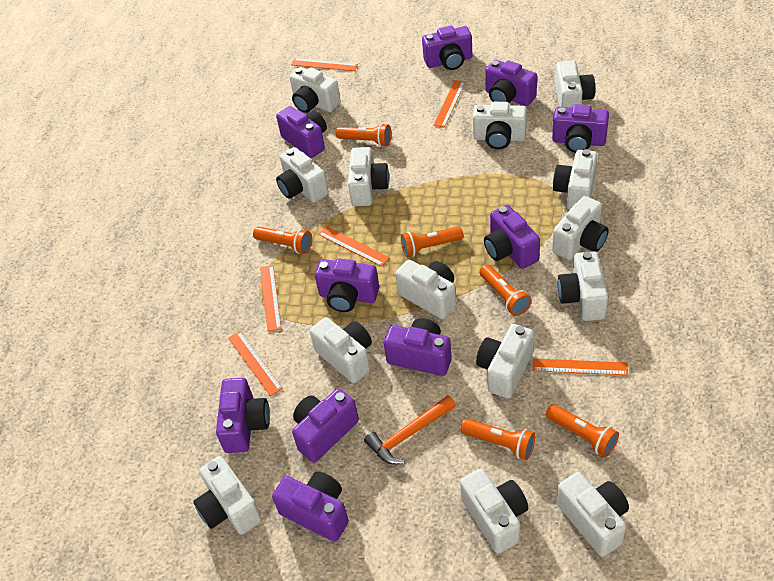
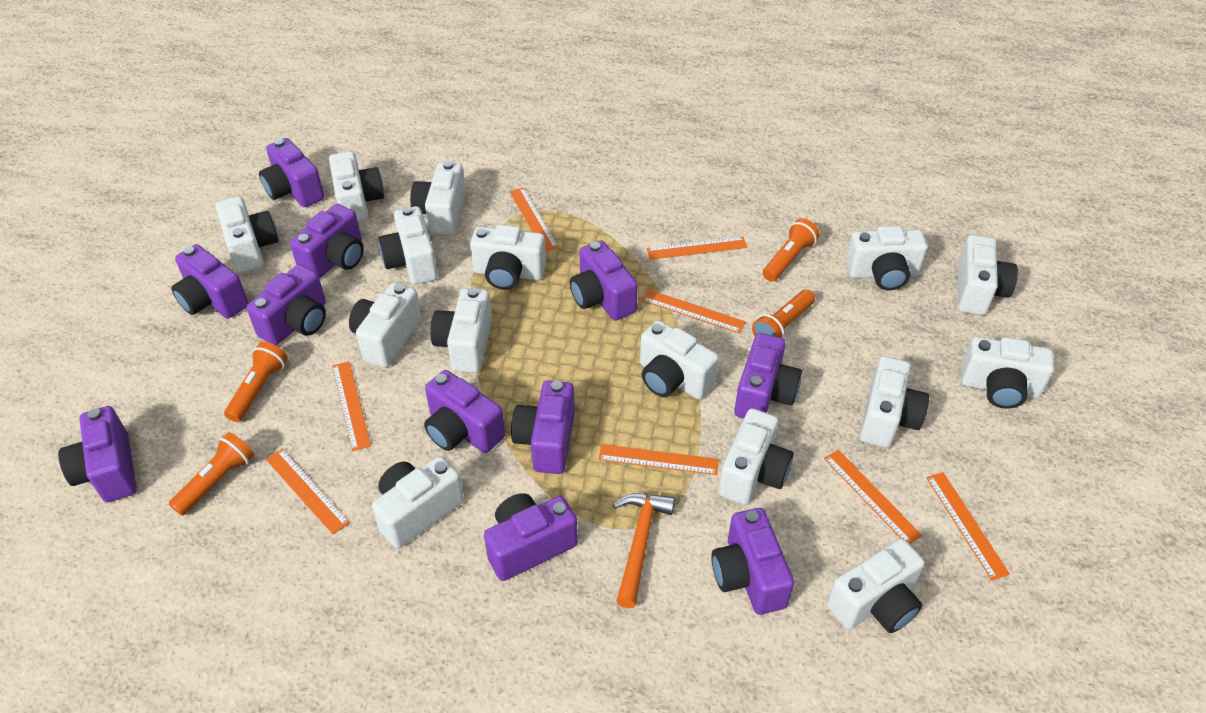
orange flashlight: 6 -> 4
orange ruler: 6 -> 8
purple camera: 10 -> 11
white camera: 14 -> 15

